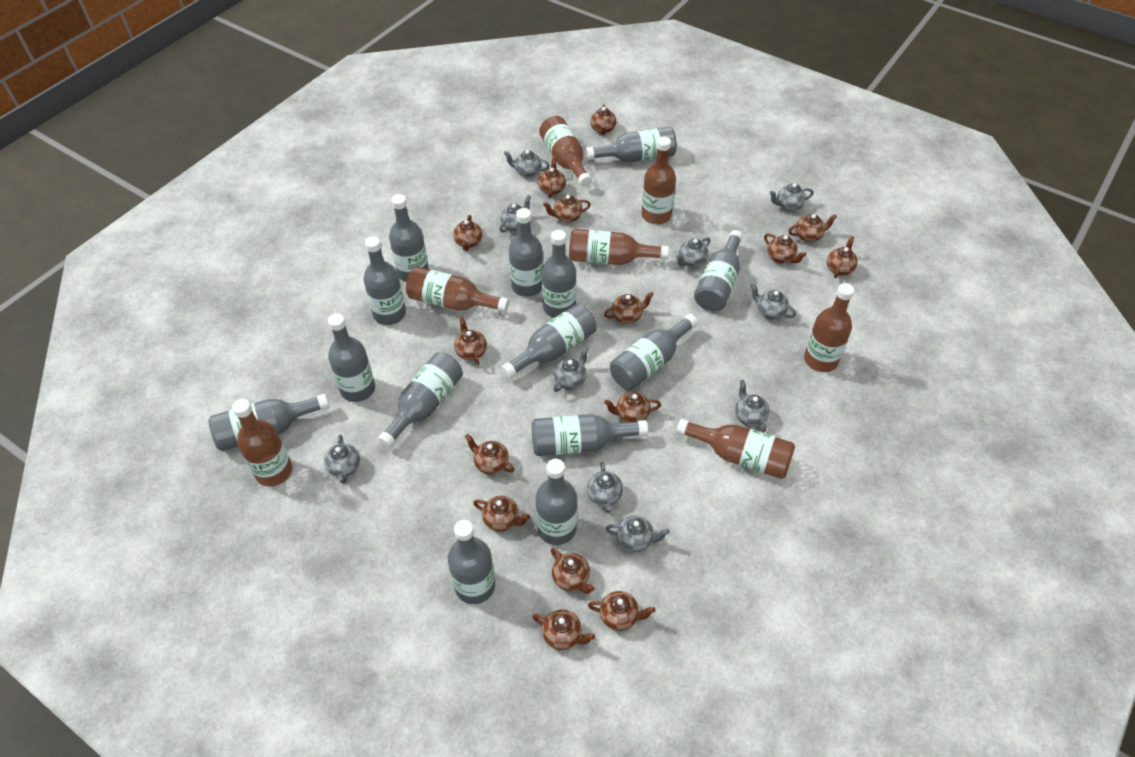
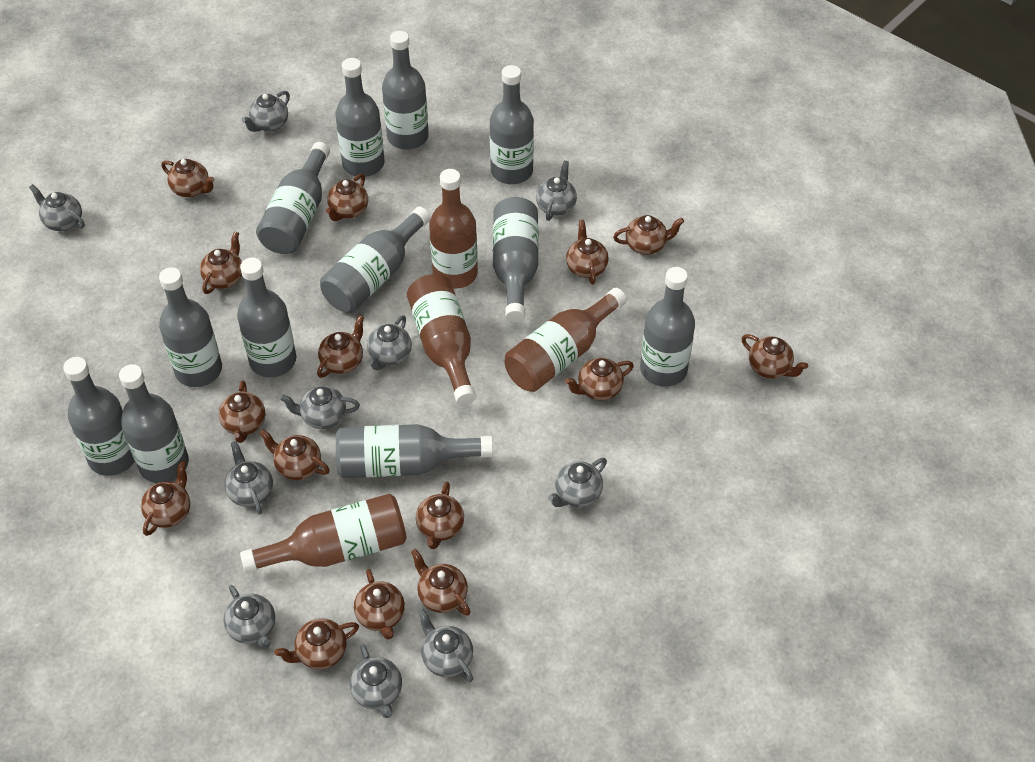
brown bottle: 7 -> 4
grey bottle: 14 -> 12

